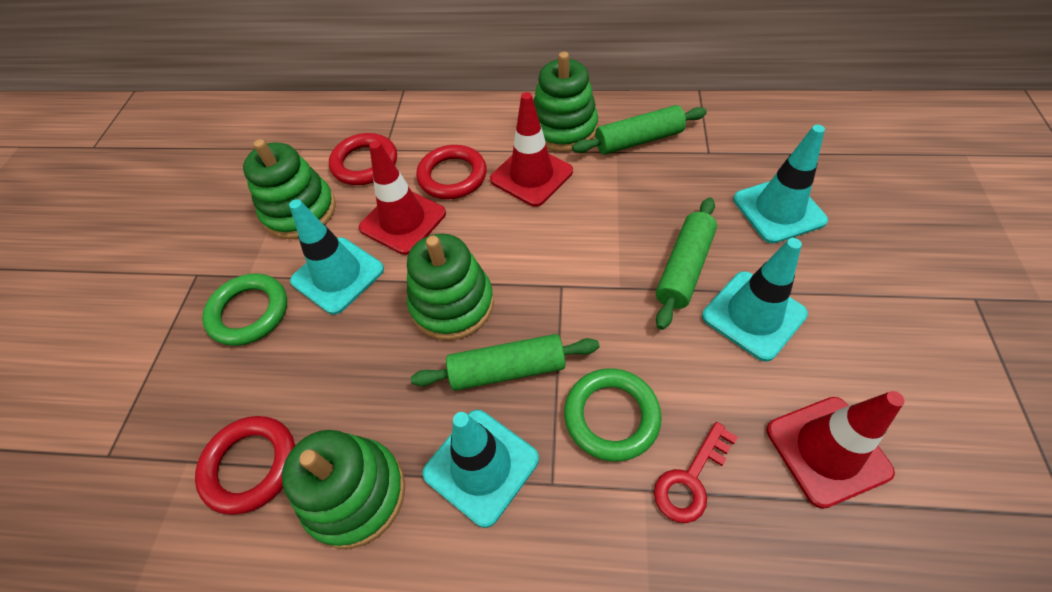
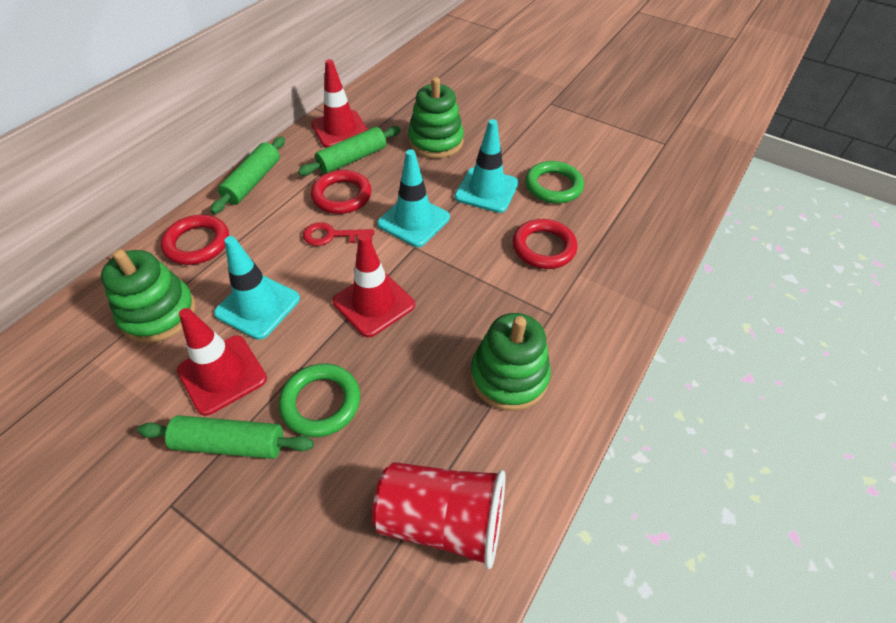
green stacking toy: 4 -> 3
red cup: 0 -> 1
turquoise traffic cone: 4 -> 3

